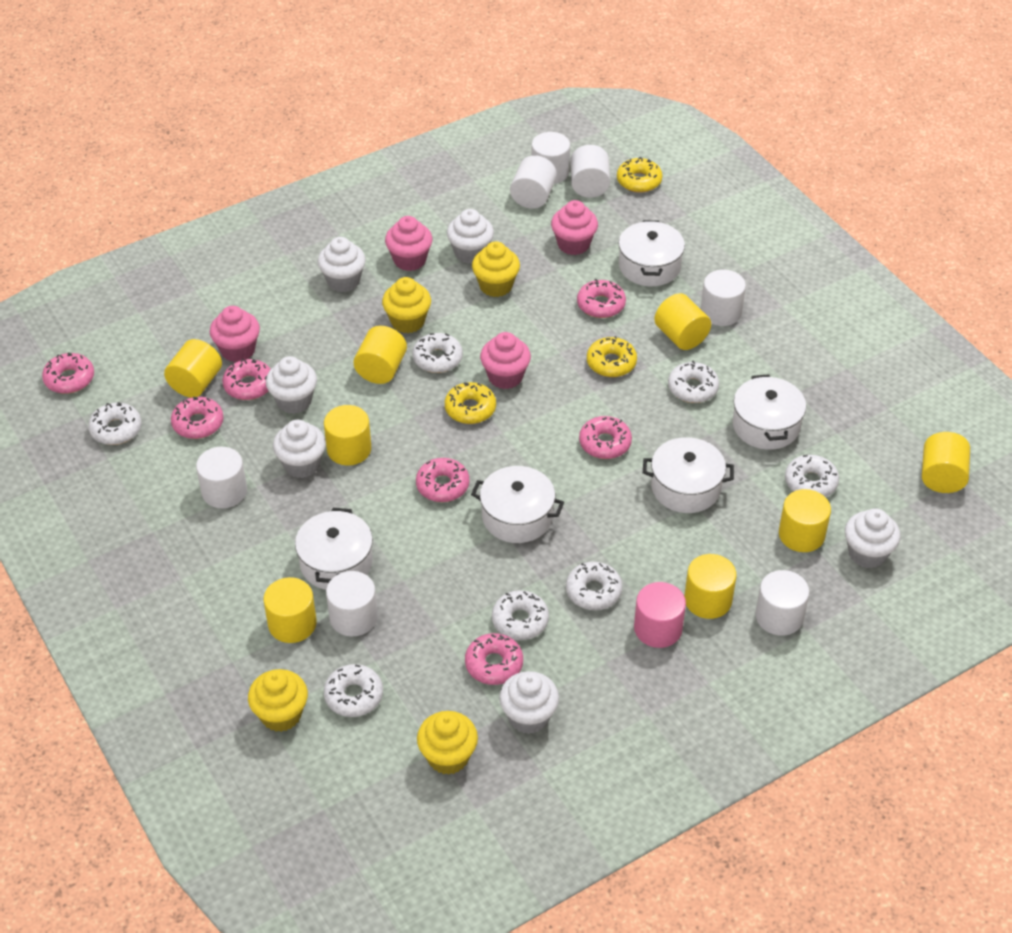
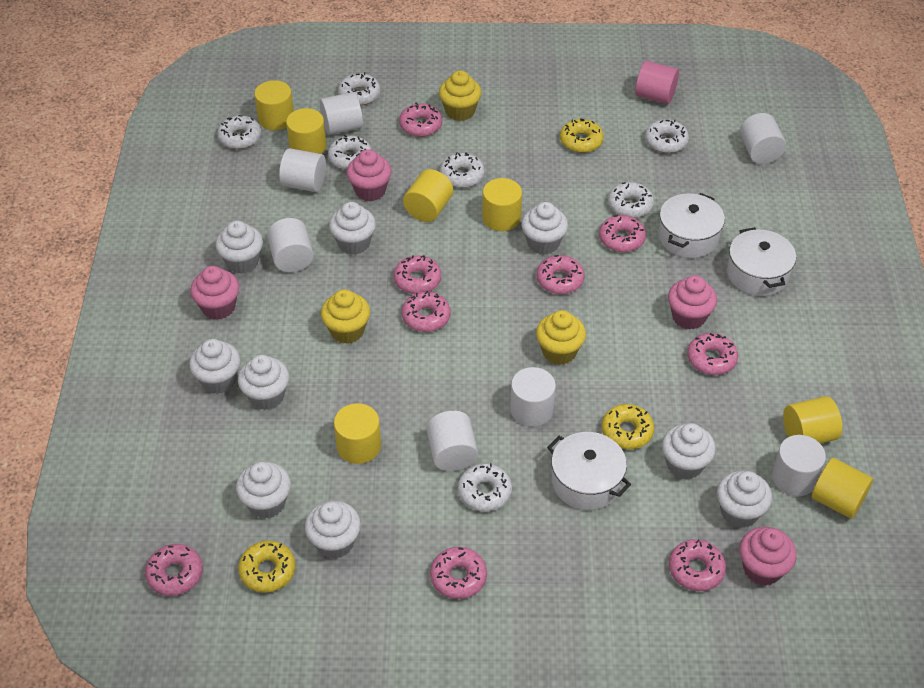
pink donut: 7 -> 9
white cupcake: 6 -> 9
white pot: 5 -> 3
yellow cupcake: 4 -> 3
yellow cylinder: 8 -> 7

